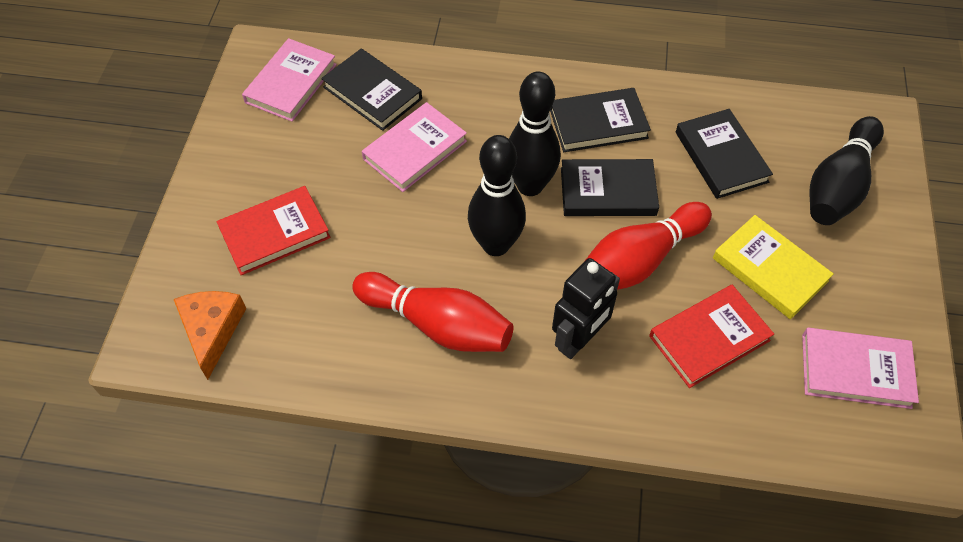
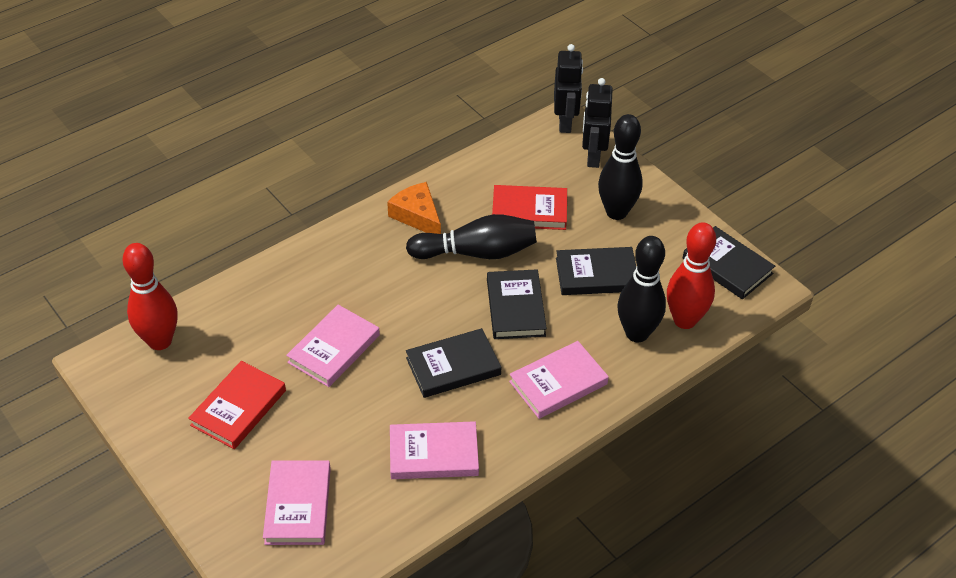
black robot: 1 -> 2
pink book: 3 -> 4
yellow book: 1 -> 0

